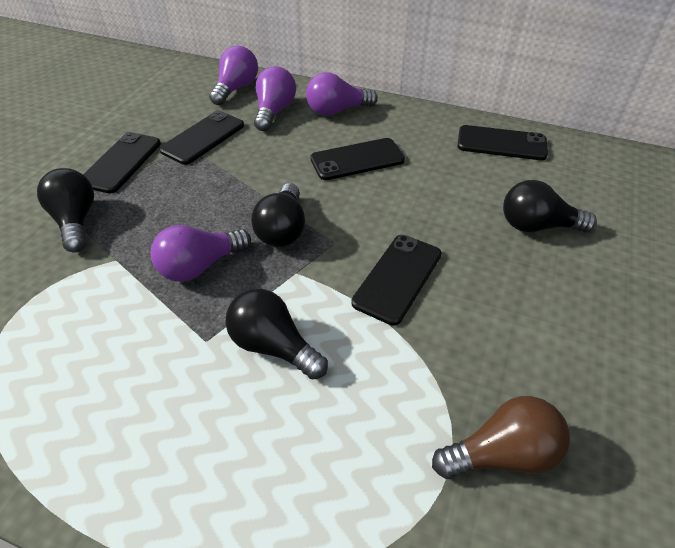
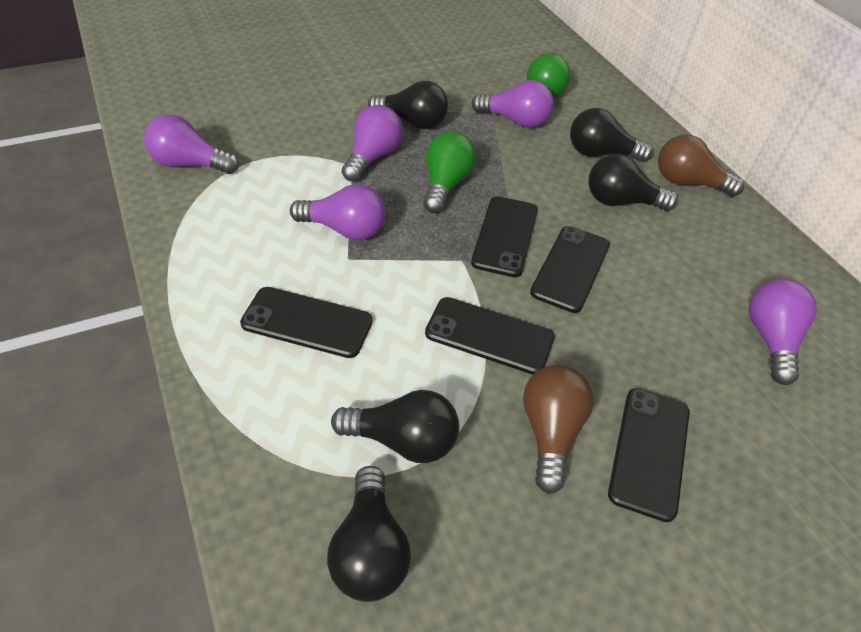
black light bulb: 4 -> 5
brown light bulb: 1 -> 2
green light bulb: 0 -> 2
purple light bulb: 4 -> 5

